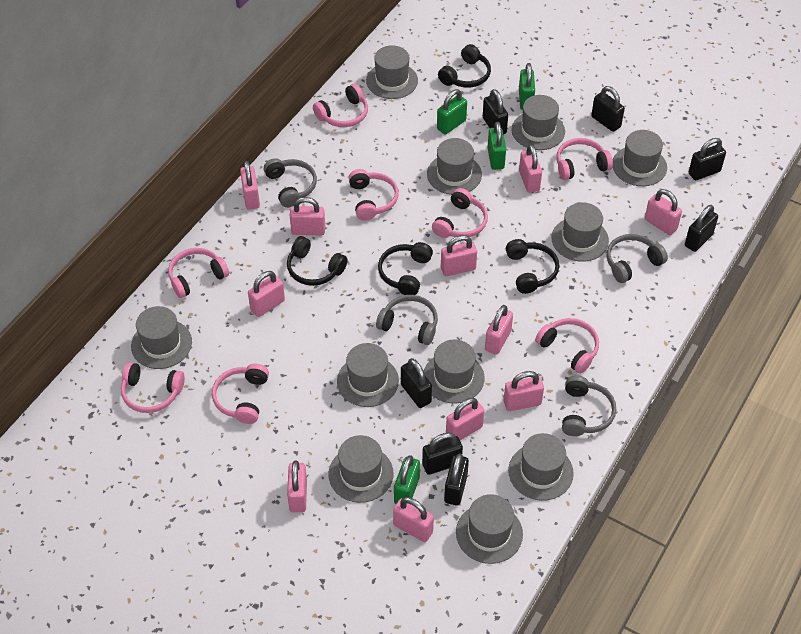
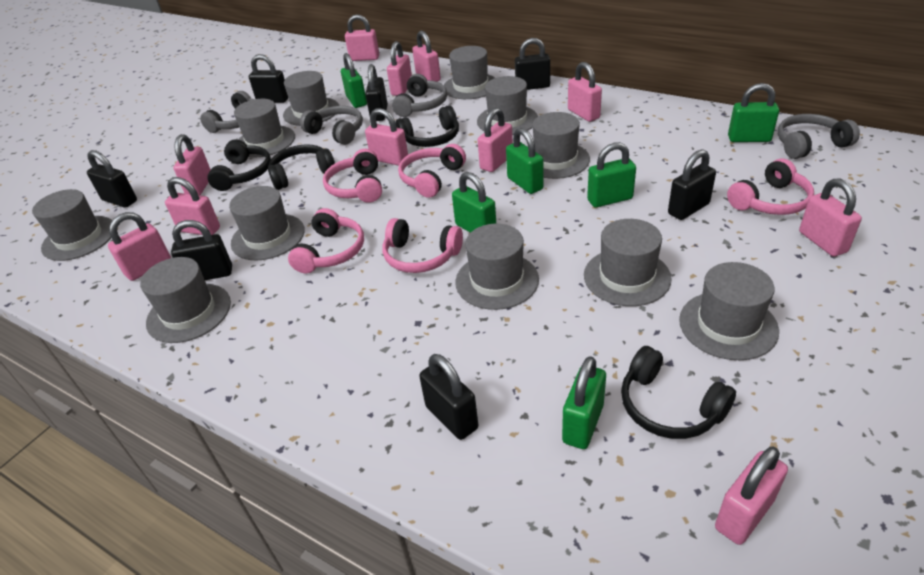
green padlock: 4 -> 6
pink headphones: 8 -> 5

